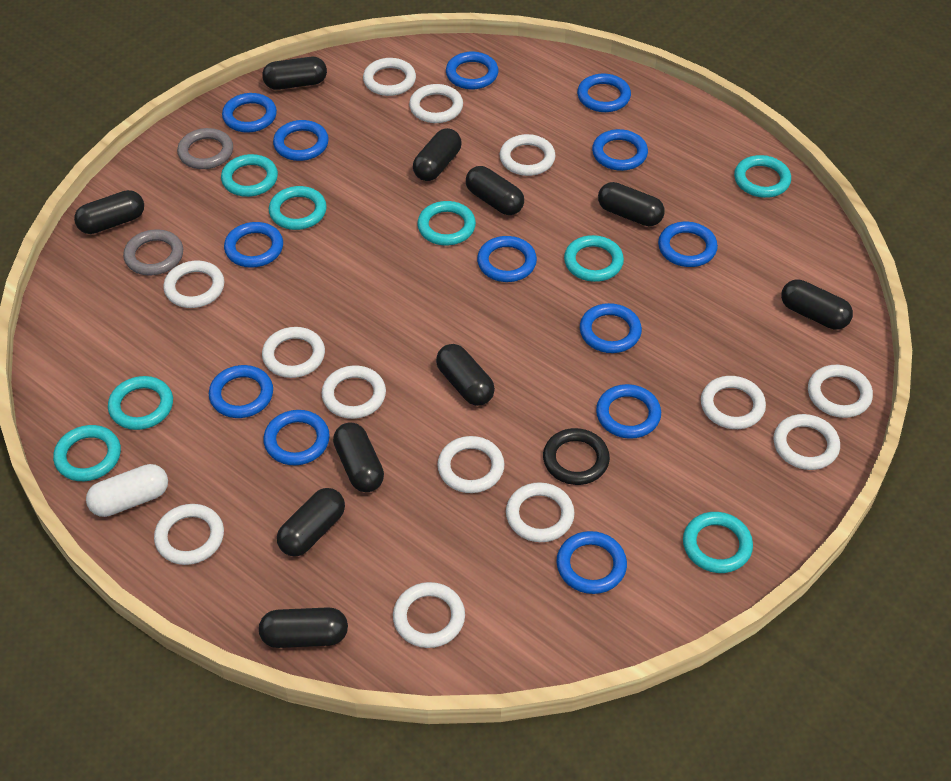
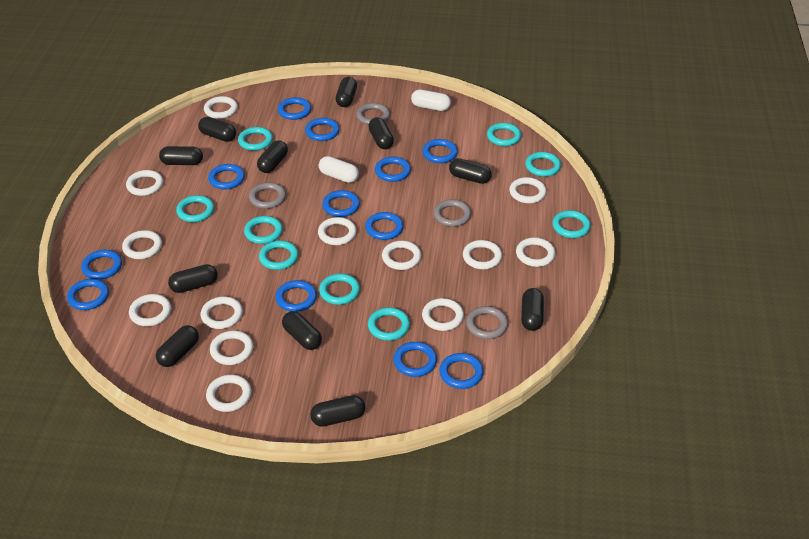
black capsule: 10 -> 11
black ring: 1 -> 0
blue ring: 13 -> 12
grey ring: 2 -> 4
turquoise ring: 8 -> 9
white capsule: 1 -> 2

